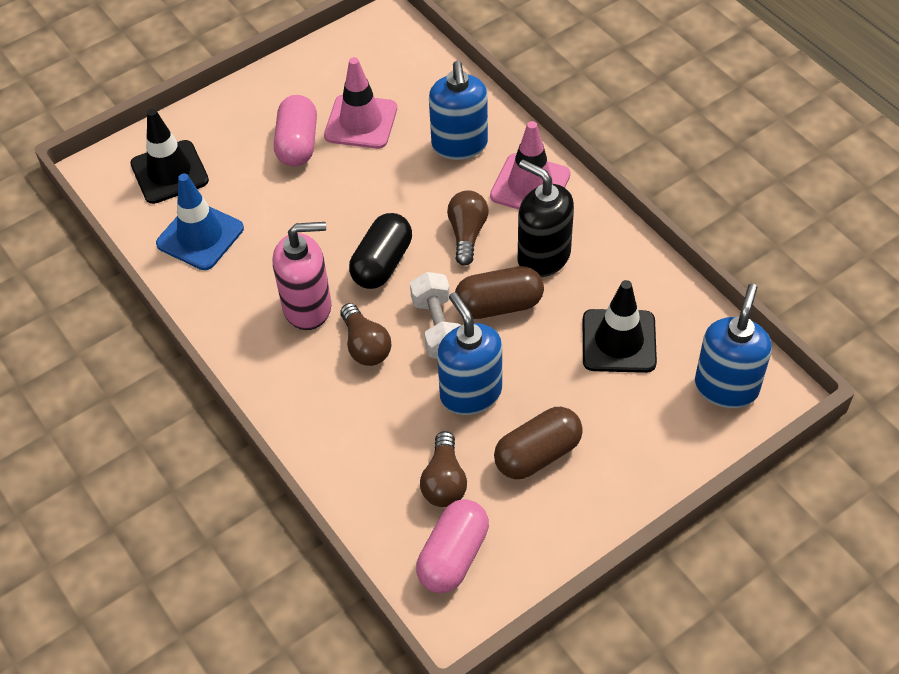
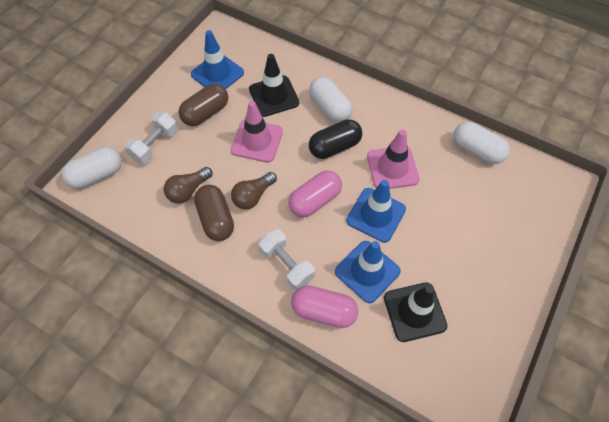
black soap dispenser: 1 -> 0
blue soap dispenser: 3 -> 0
blue traffic cone: 1 -> 3
brown light bulb: 3 -> 2
pink soap dispenser: 1 -> 0
white capsule: 0 -> 3
white dumbbell: 1 -> 2

